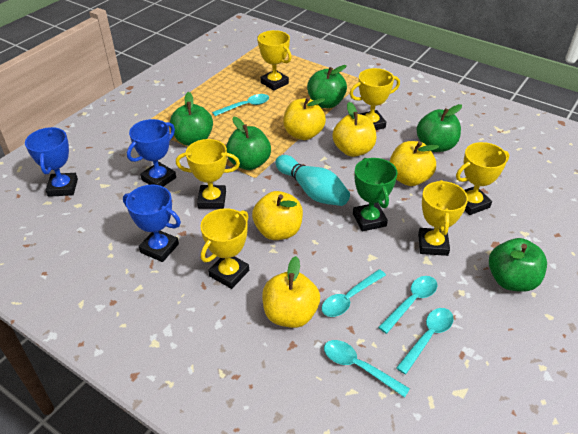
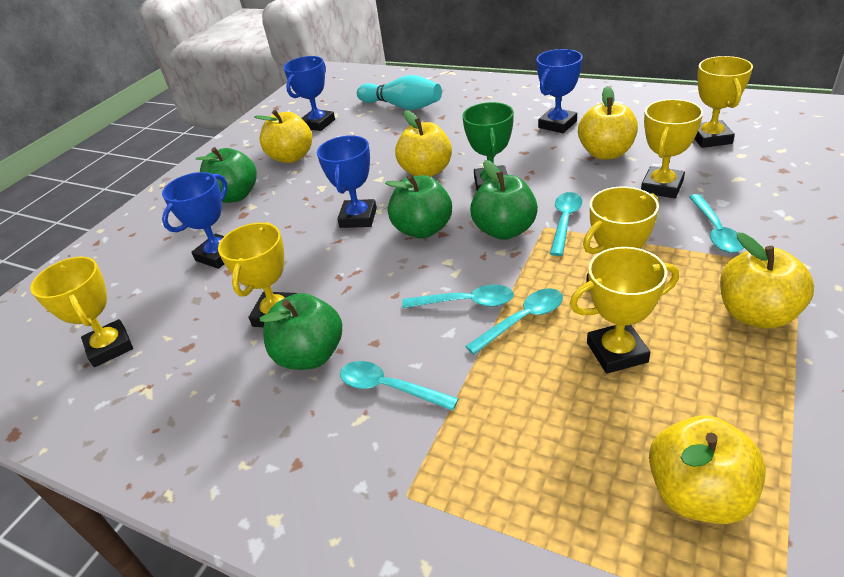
blue trophy: 3 -> 4
green apple: 5 -> 4

